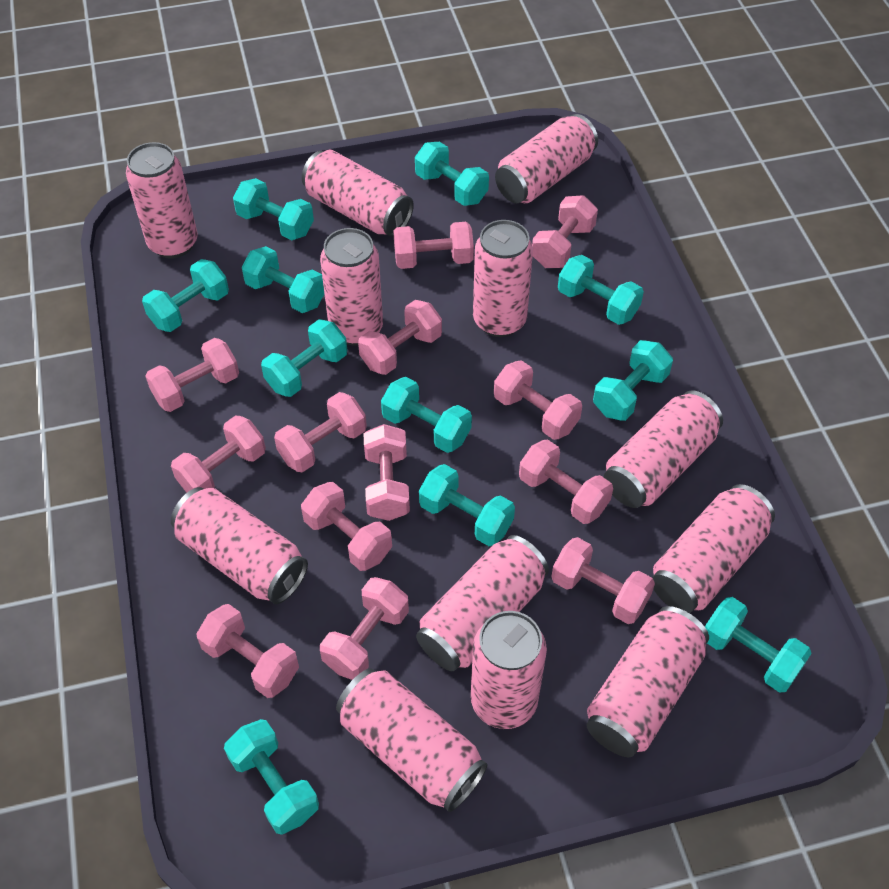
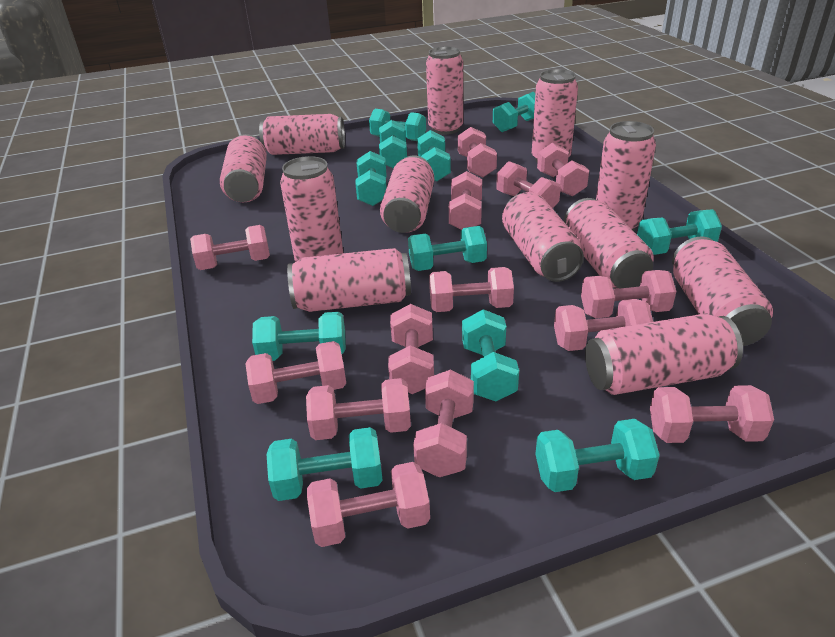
pink dumbbell: 13 -> 14

